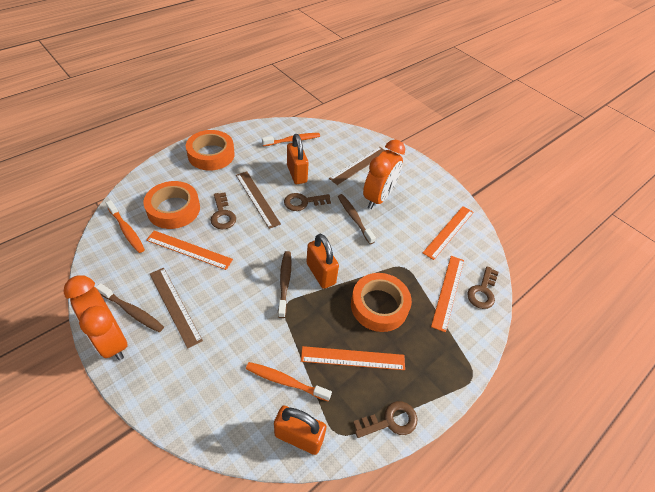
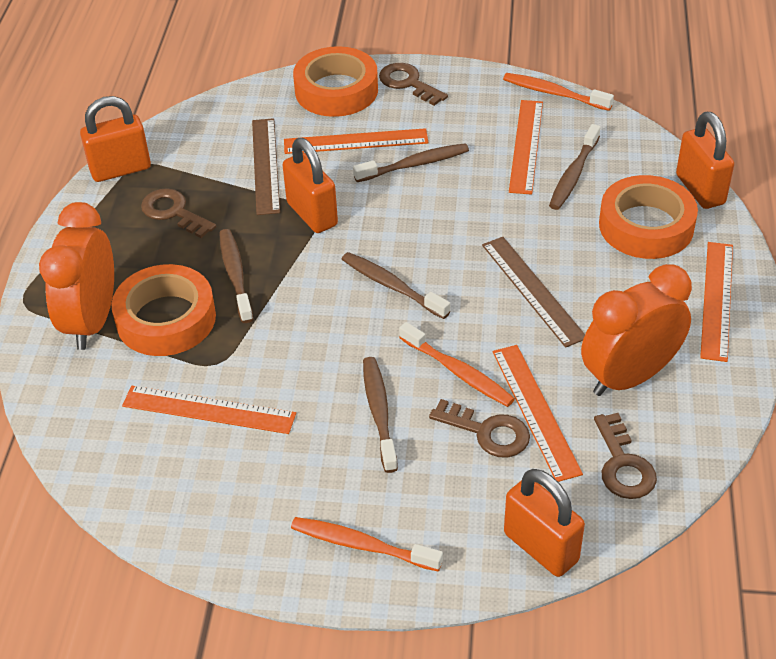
brown ruler: 3 -> 2
brown toothbrush: 3 -> 5
orange padlock: 3 -> 4
orange ruler: 4 -> 5

